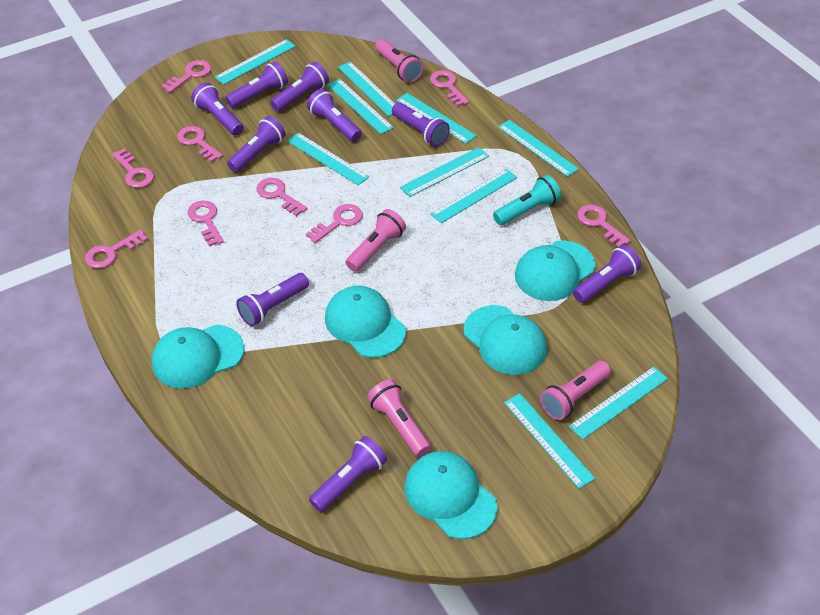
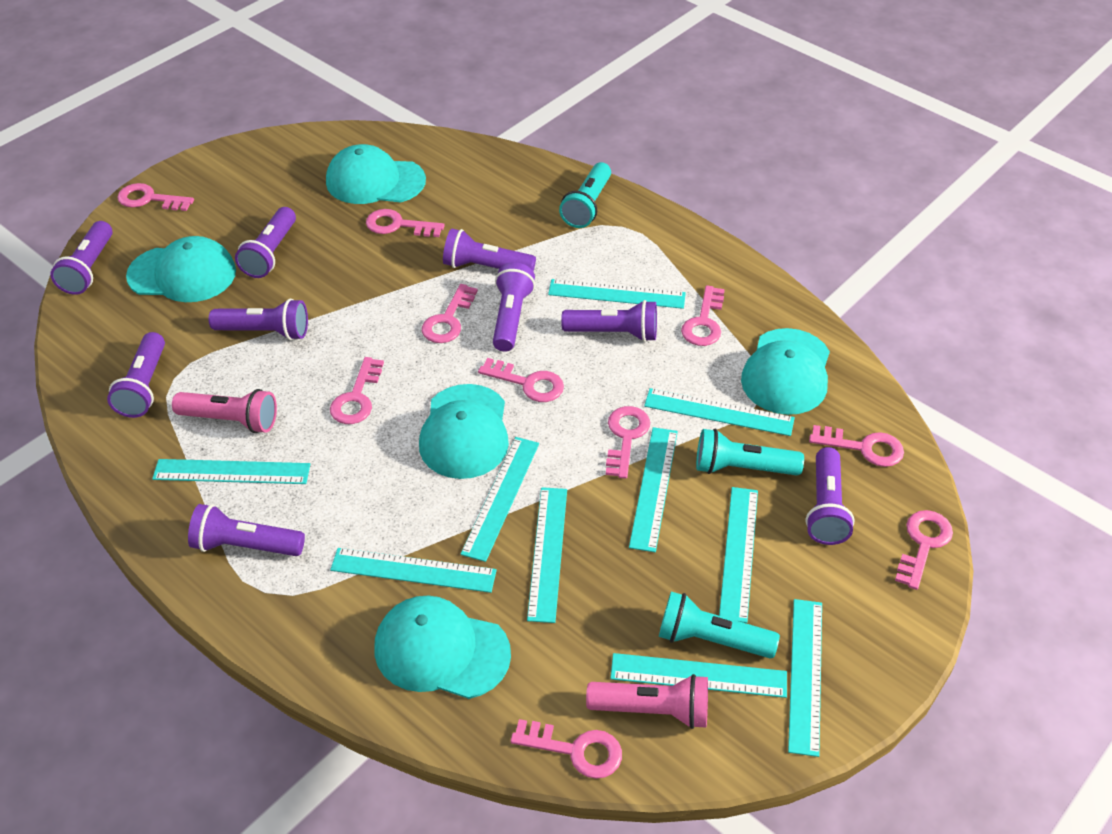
pink flashlight: 4 -> 2
pink key: 9 -> 10
turquoise flashlight: 1 -> 3

